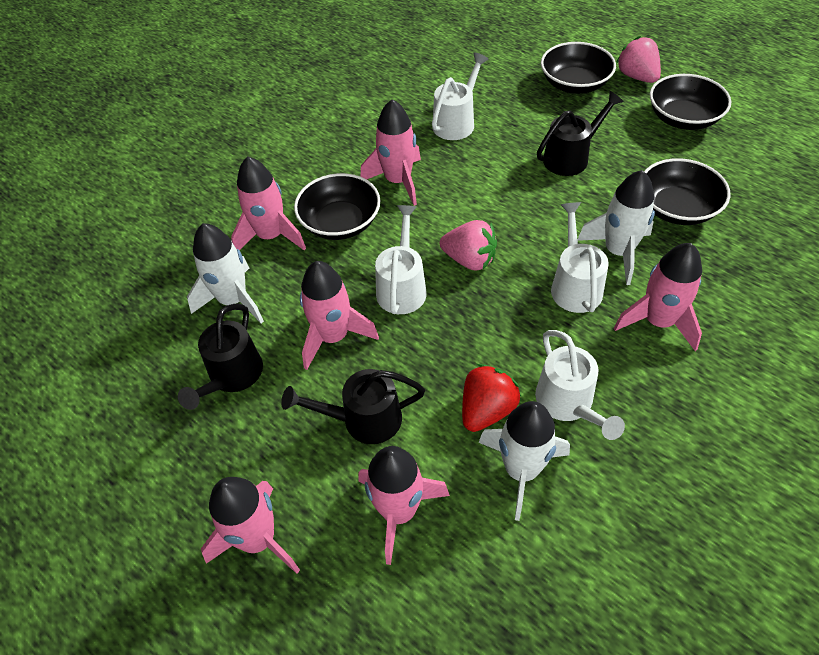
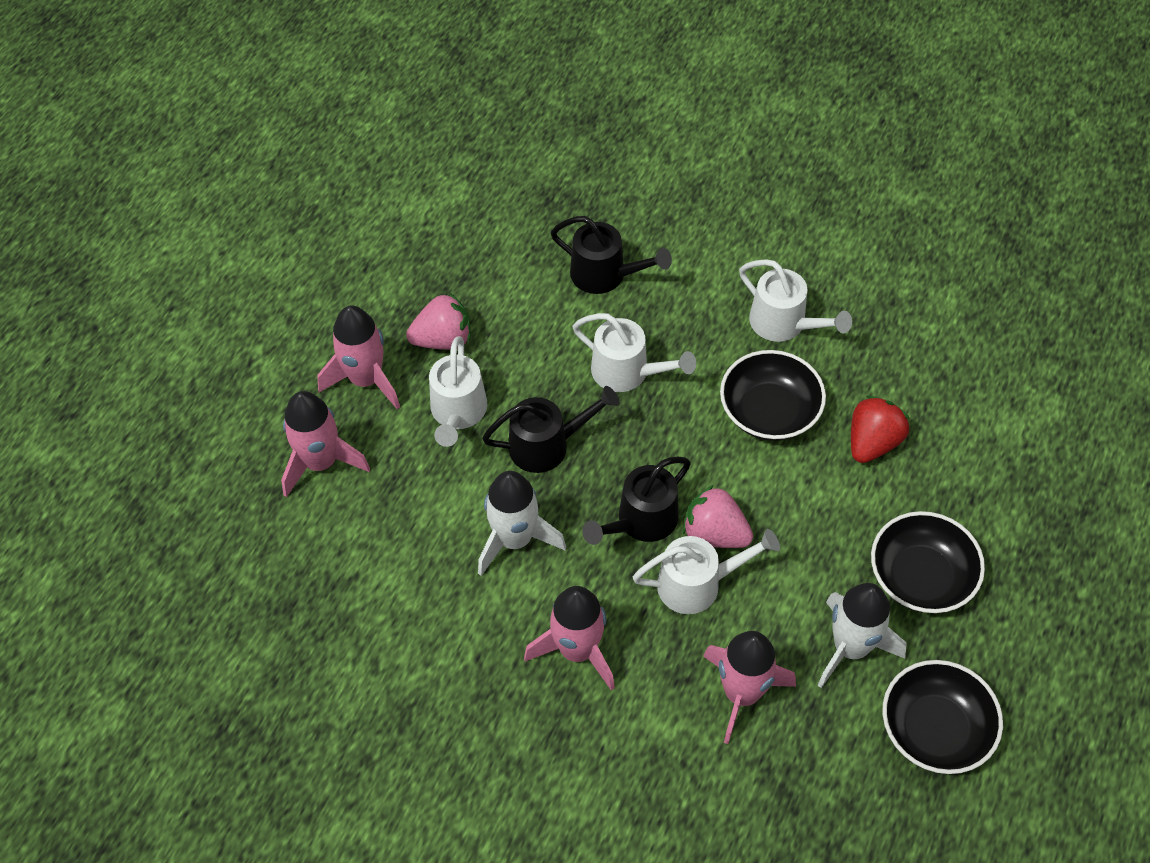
black bowl: 4 -> 3
pink rocket: 6 -> 4
white rocket: 3 -> 2

